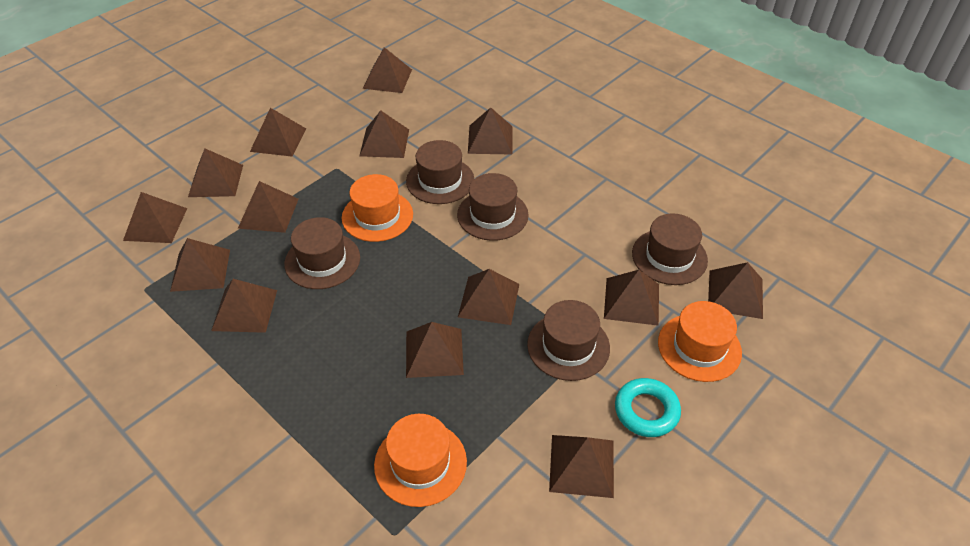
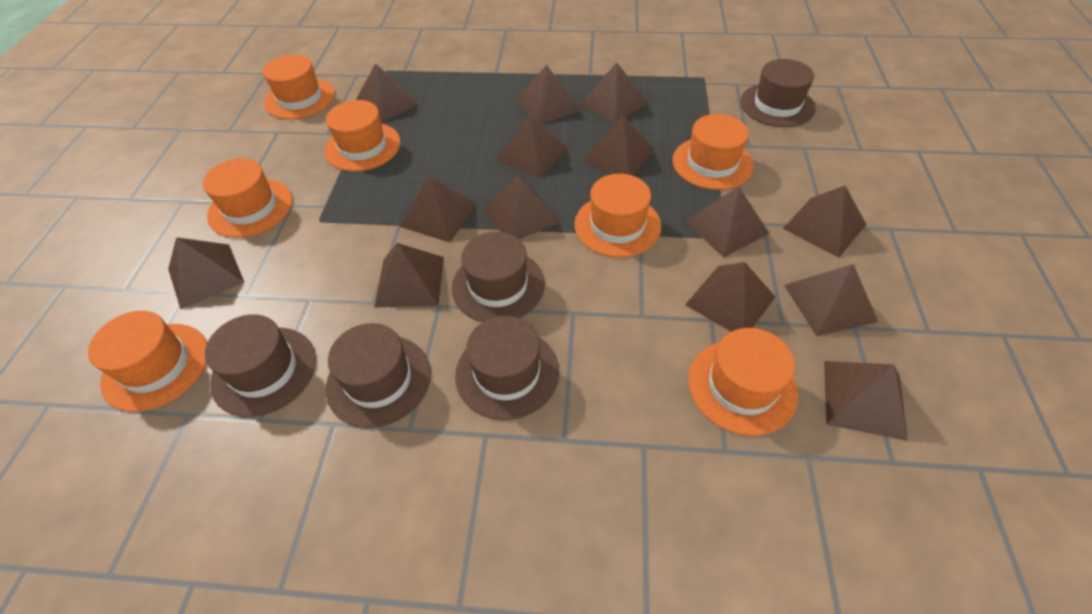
orange hat: 3 -> 7
turquoise ring: 1 -> 0

